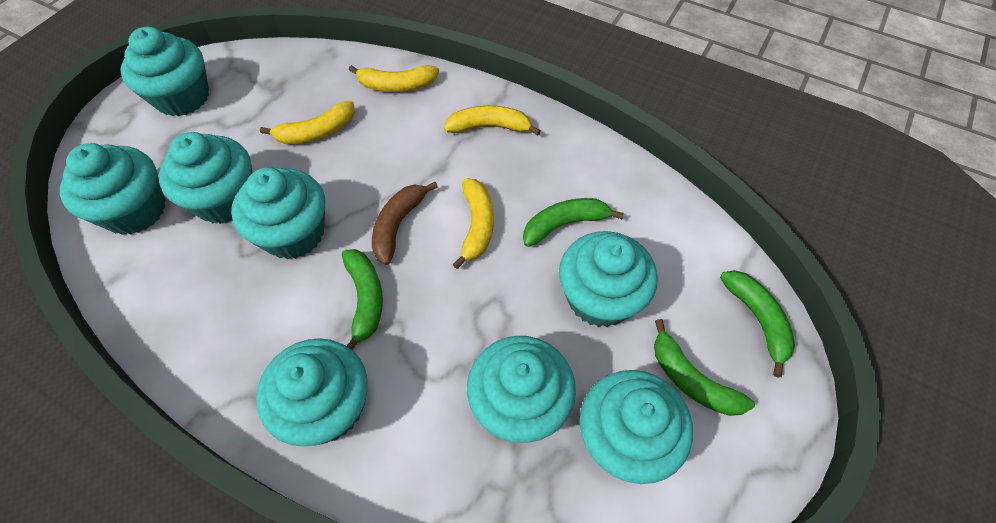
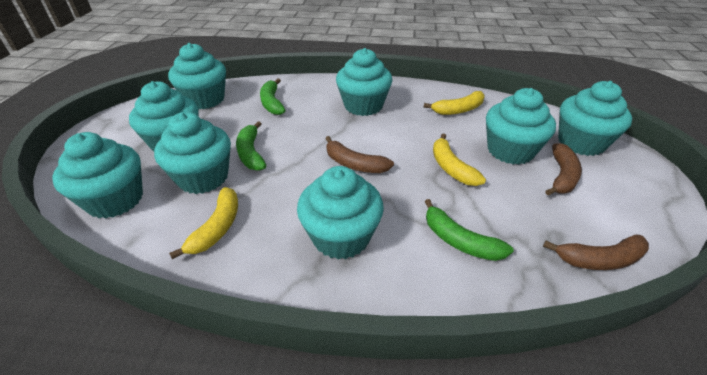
brown banana: 1 -> 3
green banana: 4 -> 3
yellow banana: 4 -> 3

